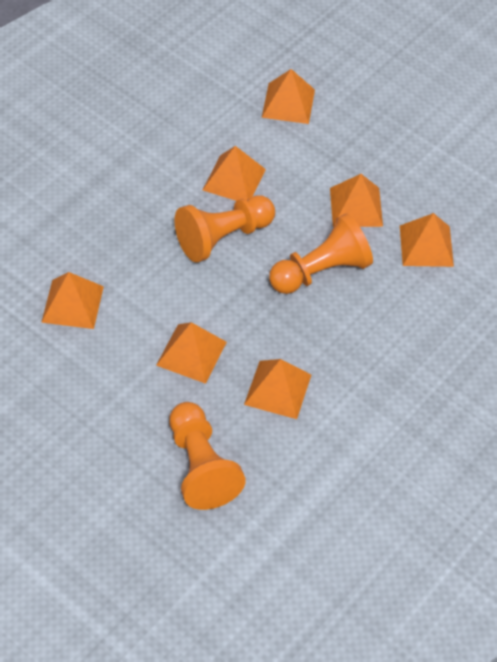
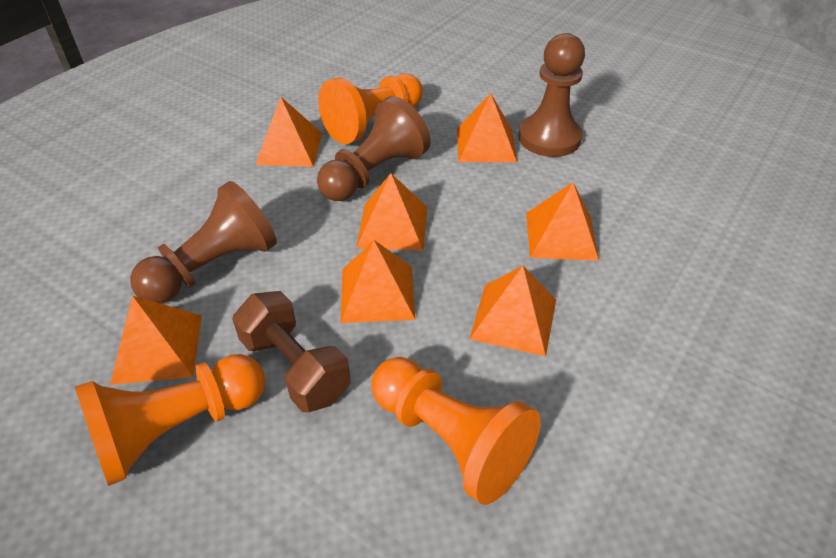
brown dumbbell: 0 -> 1
brown pawn: 0 -> 3

